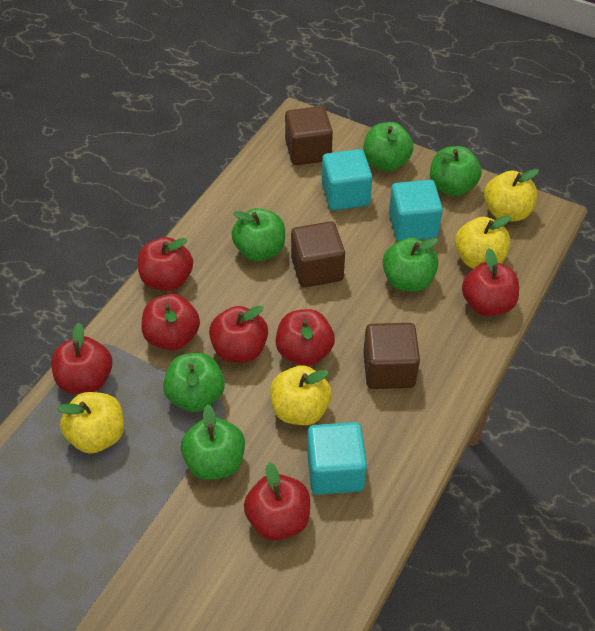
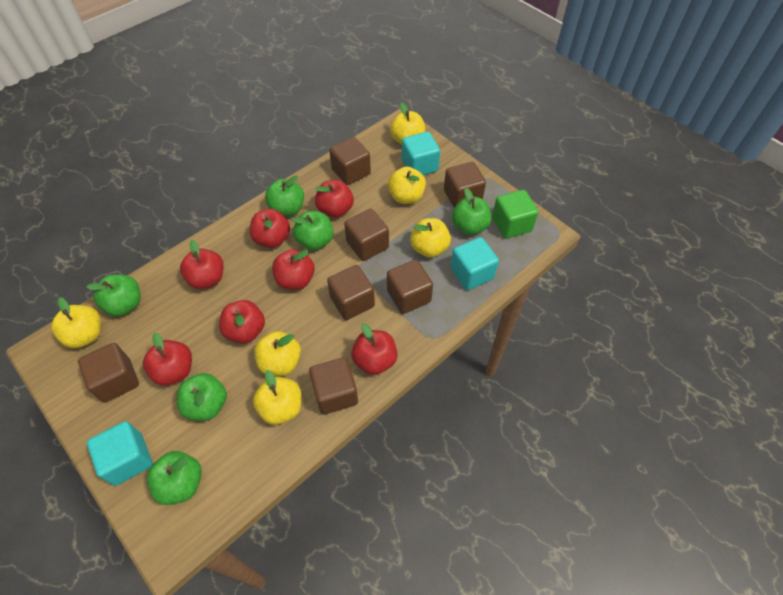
brown cube: 3 -> 7
green cube: 0 -> 1
yellow apple: 4 -> 6

